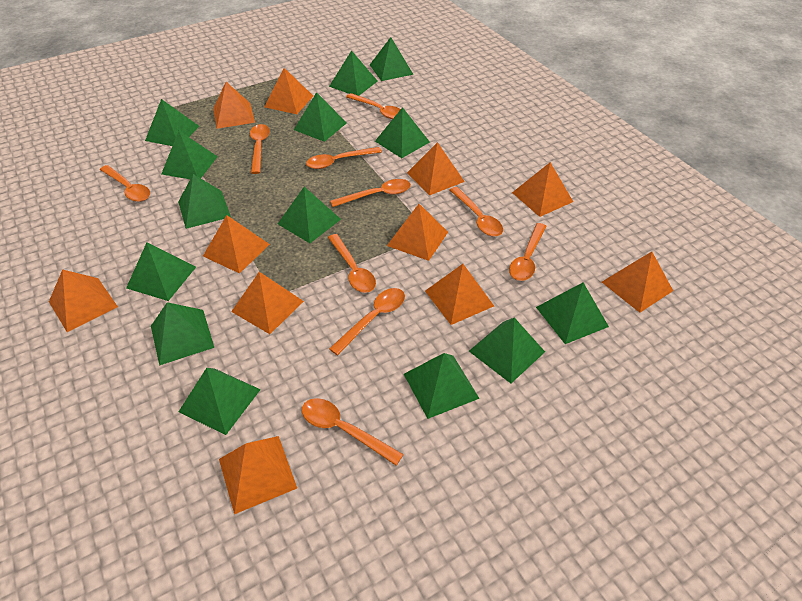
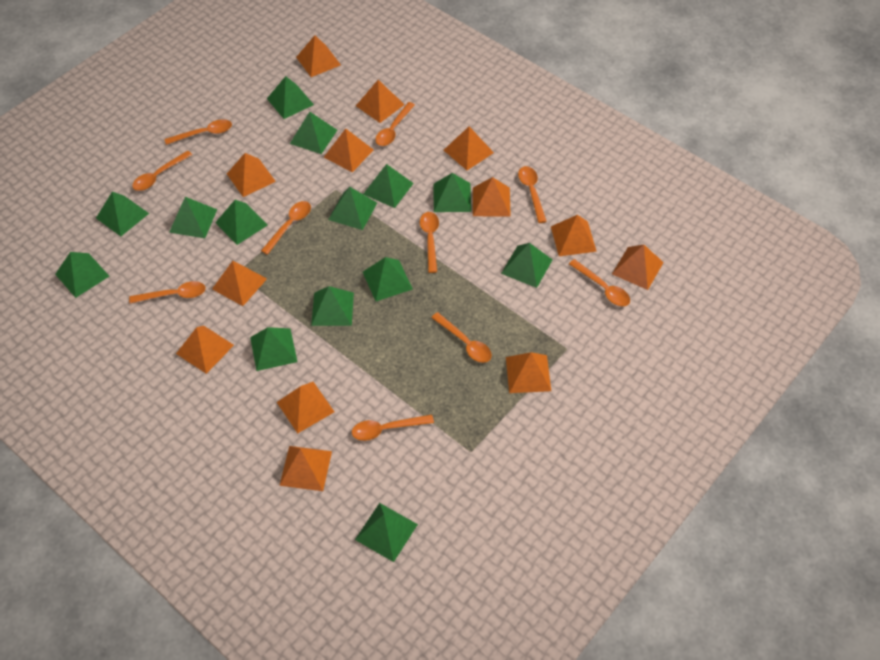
orange pyramid: 11 -> 13

